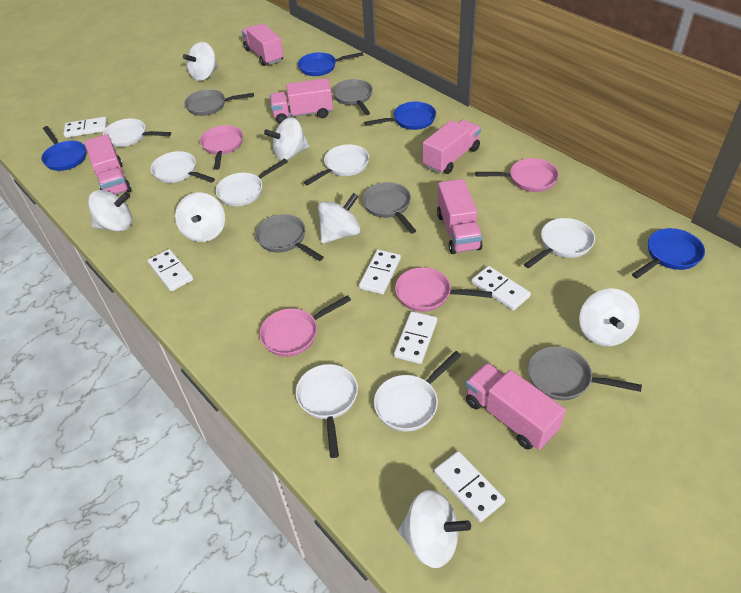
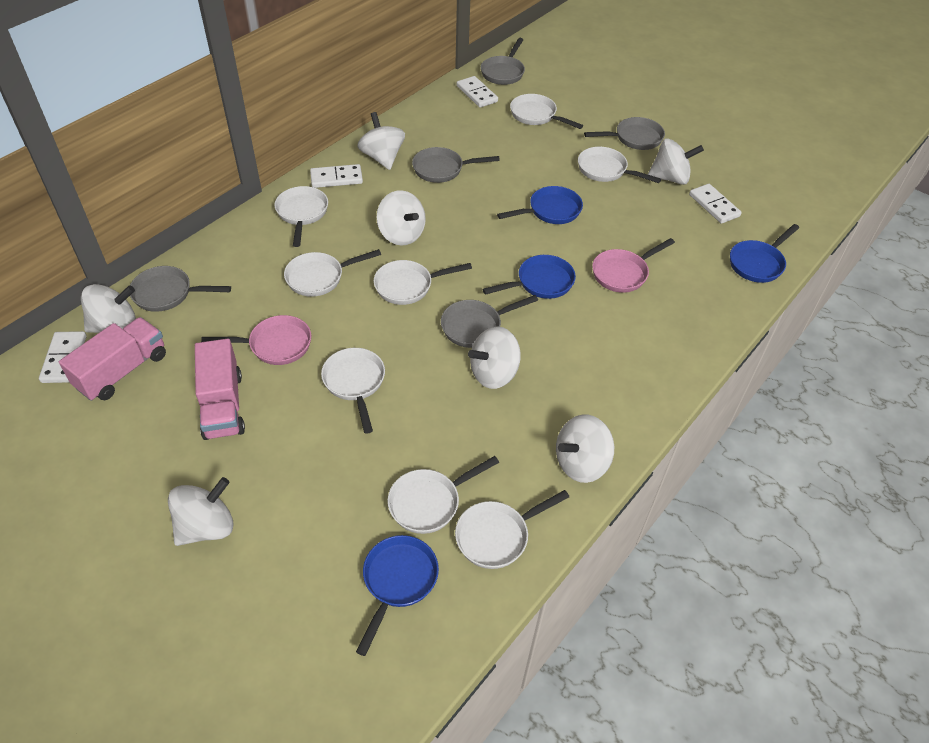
pink pan: 4 -> 2
pink truck: 6 -> 2
white domino: 6 -> 4
white pan: 7 -> 8

